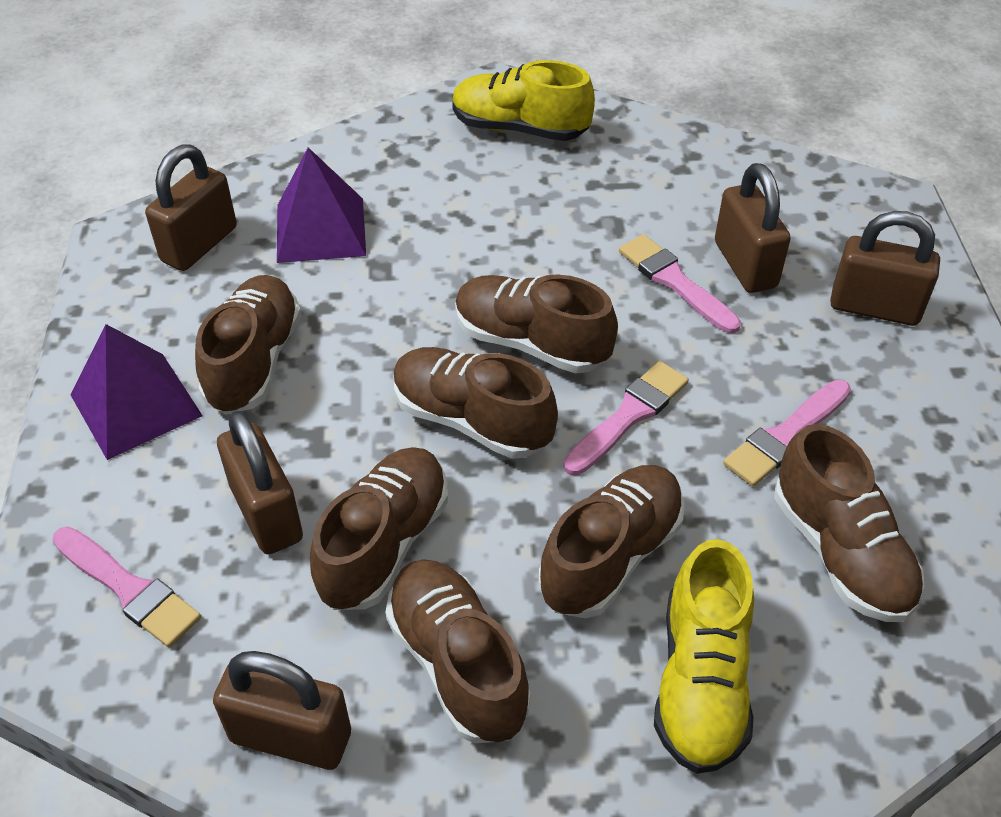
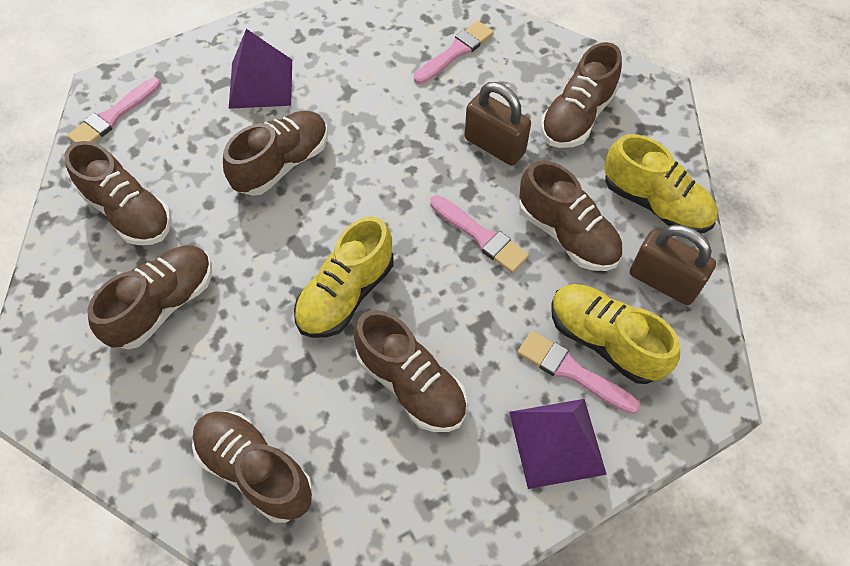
brown padlock: 5 -> 2
yellow shoe: 2 -> 3

